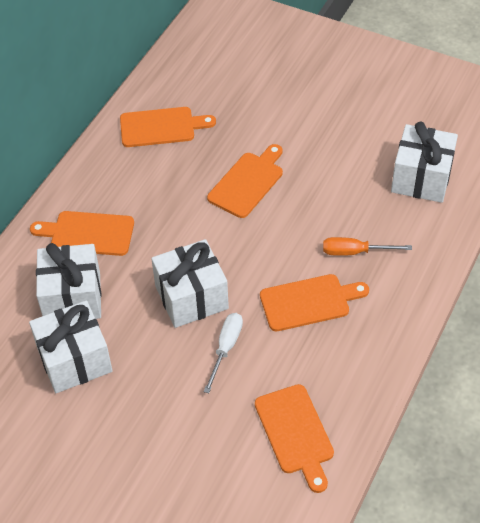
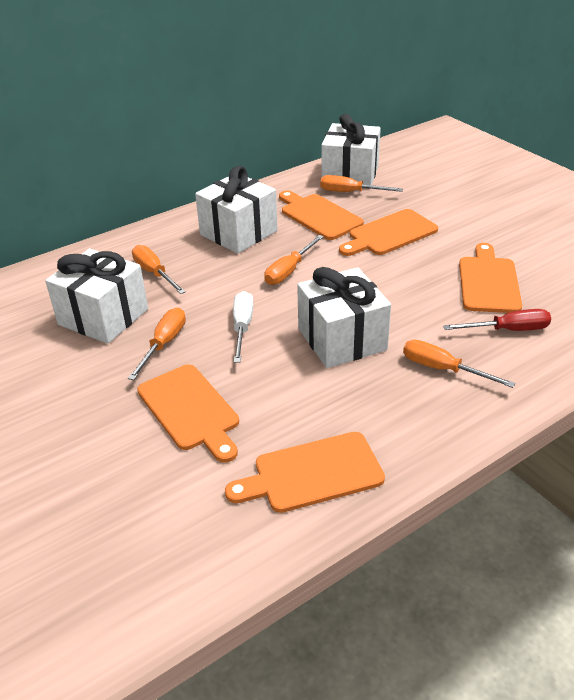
orange screwdriver: 1 -> 5
red screwdriver: 0 -> 1

